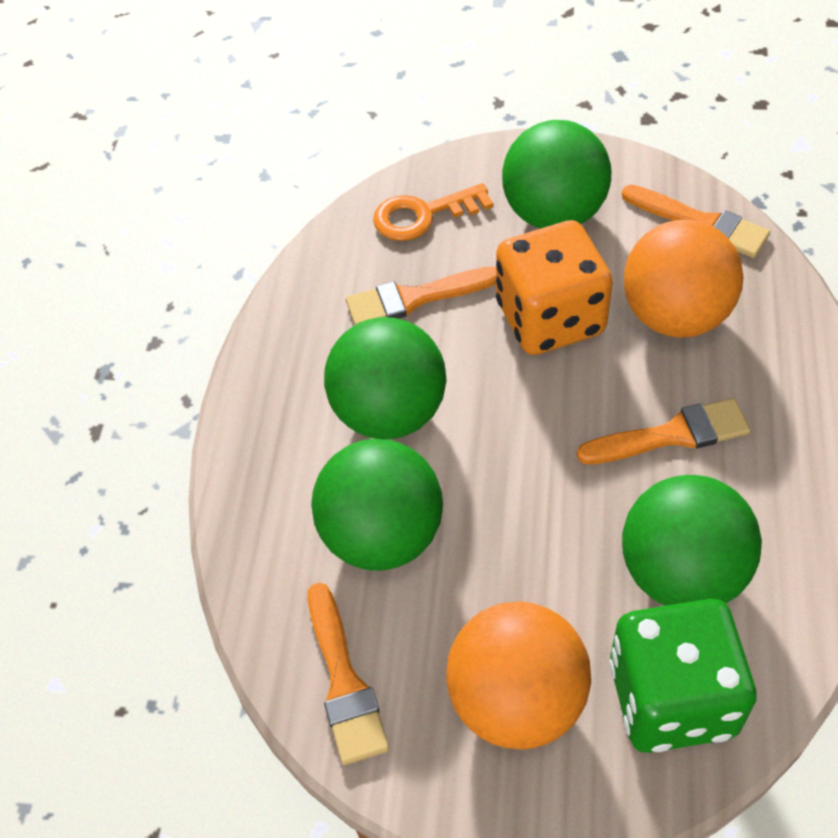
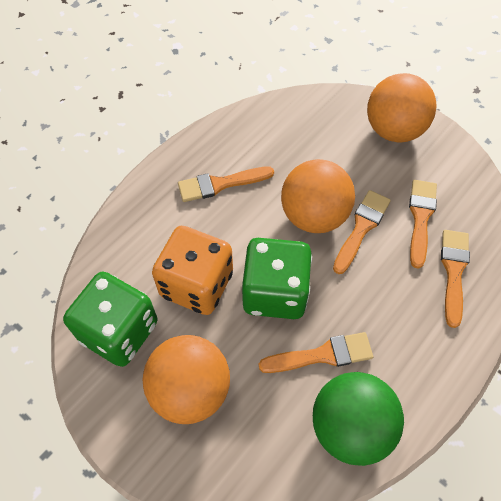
green ball: 4 -> 1
green dice: 1 -> 2
orange ball: 2 -> 3
orange brush: 4 -> 5
orange key: 1 -> 0

